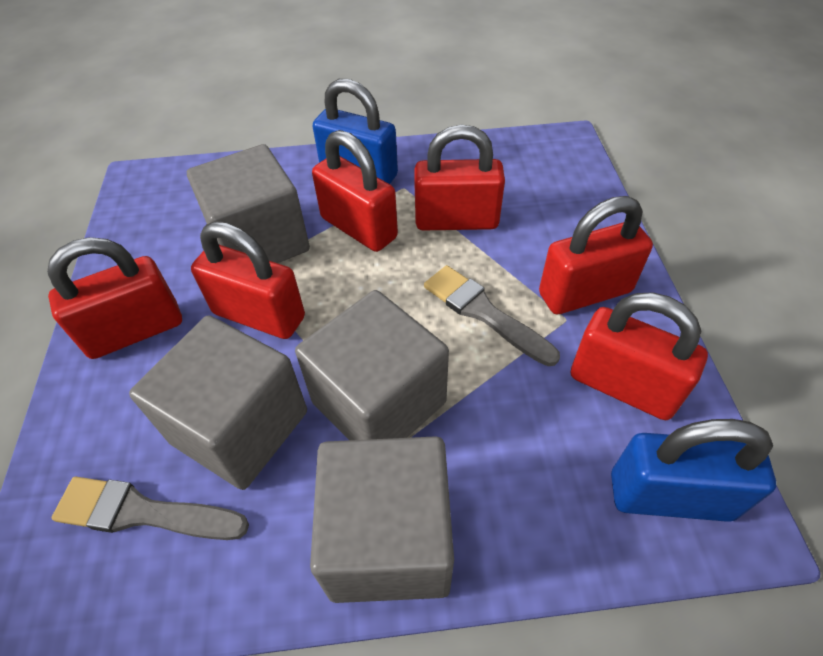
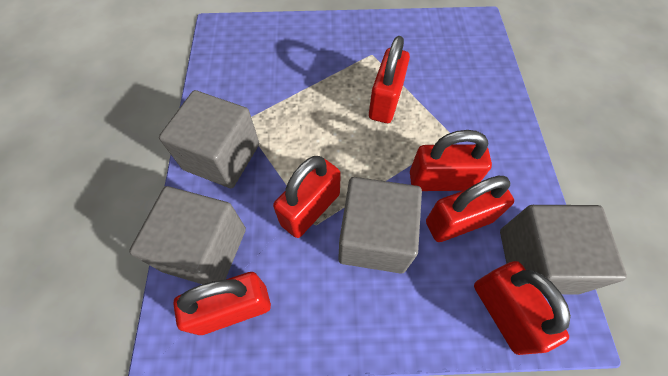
blue padlock: 2 -> 0
grey brush: 2 -> 0

